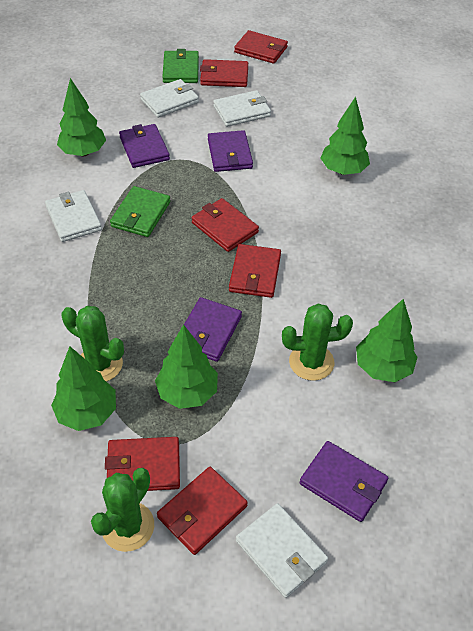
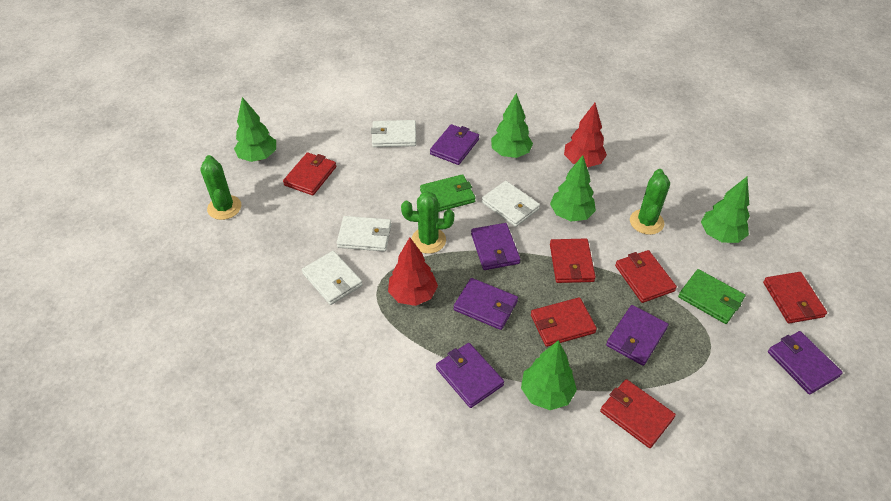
purple wallet: 4 -> 6
red tree: 0 -> 2

